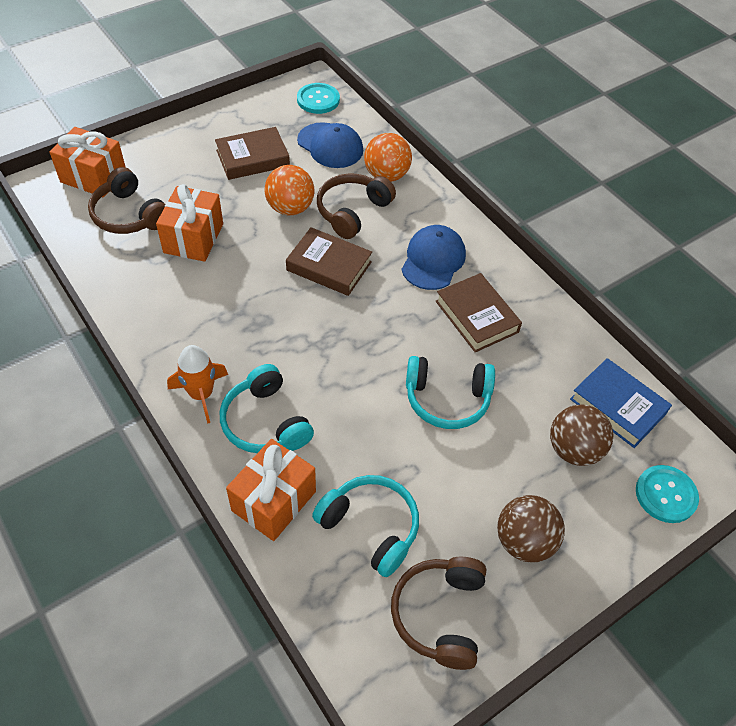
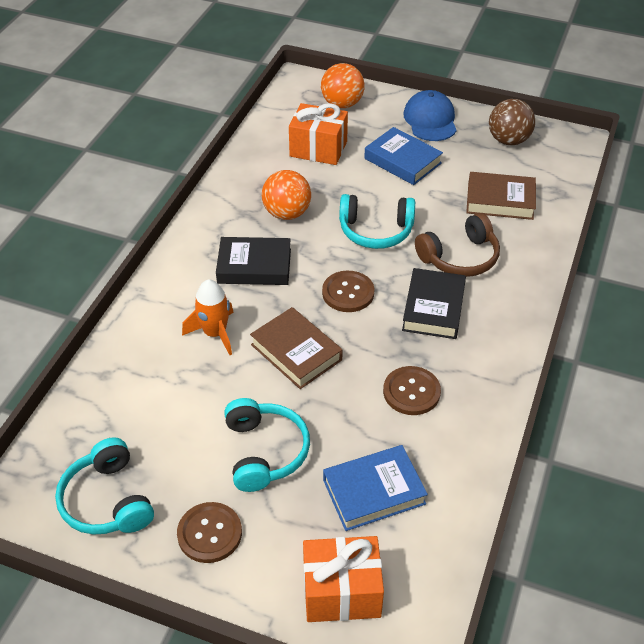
black book: 0 -> 2
blue book: 1 -> 2
blue cap: 2 -> 1
brown ball: 2 -> 1
brown book: 3 -> 2
brown button: 0 -> 3
brown headphones: 3 -> 1
orange gift: 3 -> 2
turquoise button: 2 -> 0

